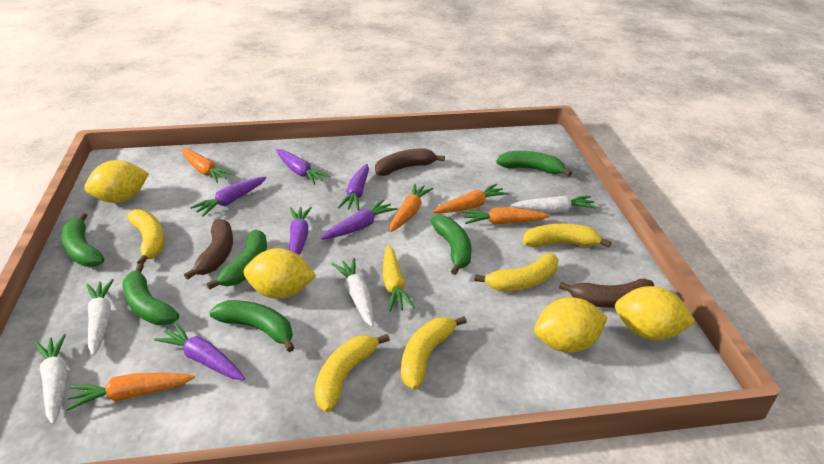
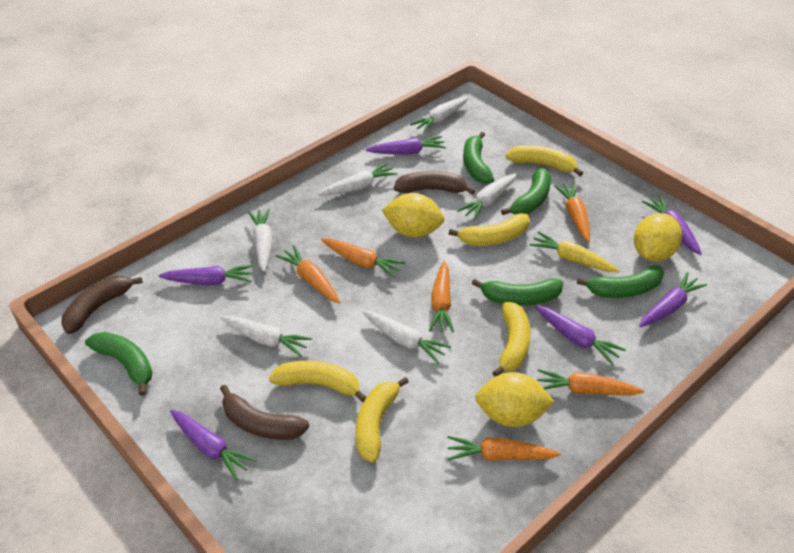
green banana: 6 -> 5
orange carrot: 5 -> 6
white carrot: 4 -> 6
yellow lemon: 4 -> 3

